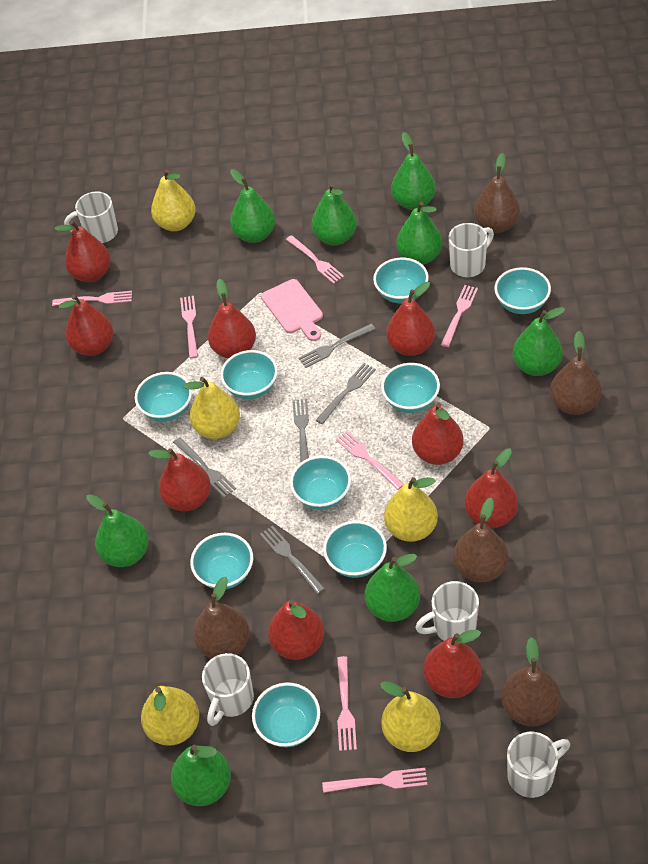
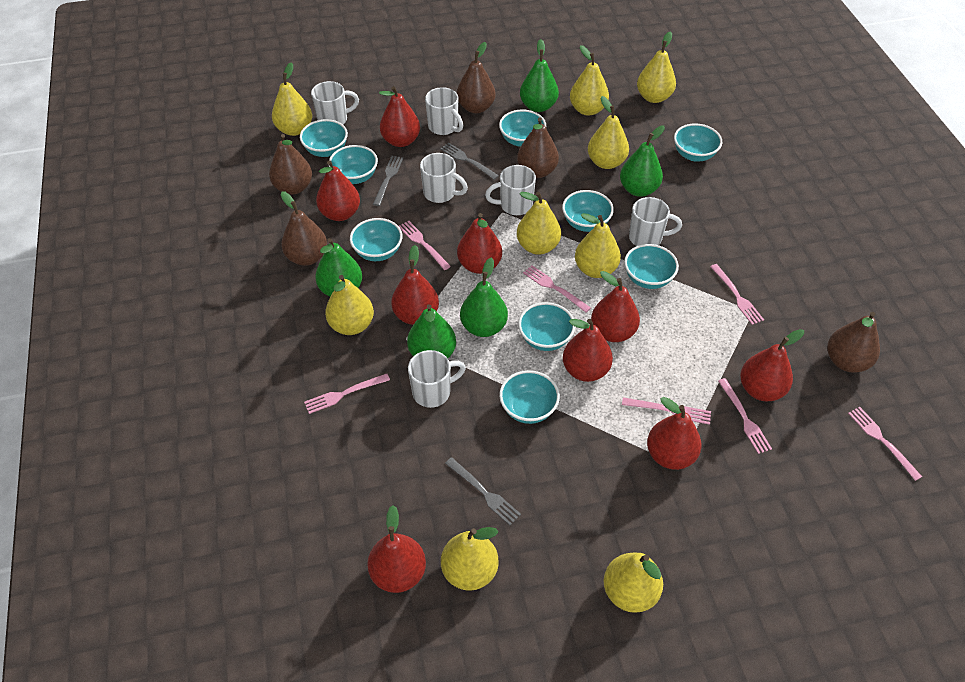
green pear: 8 -> 5
grey fork: 5 -> 3
pink cutting board: 1 -> 0
white mug: 5 -> 6
yellow pear: 5 -> 9

